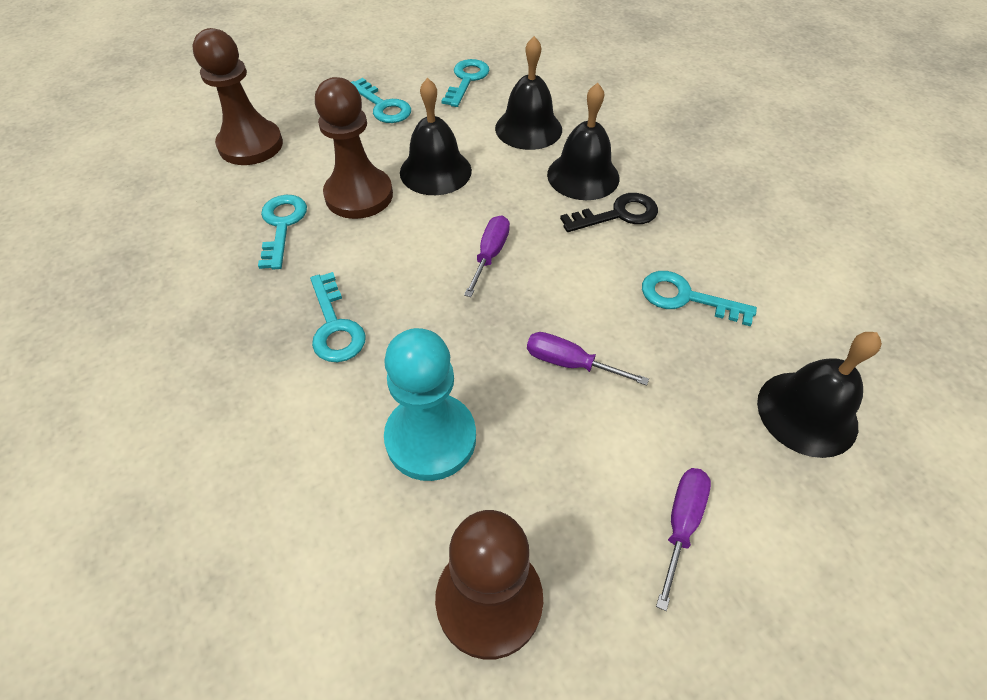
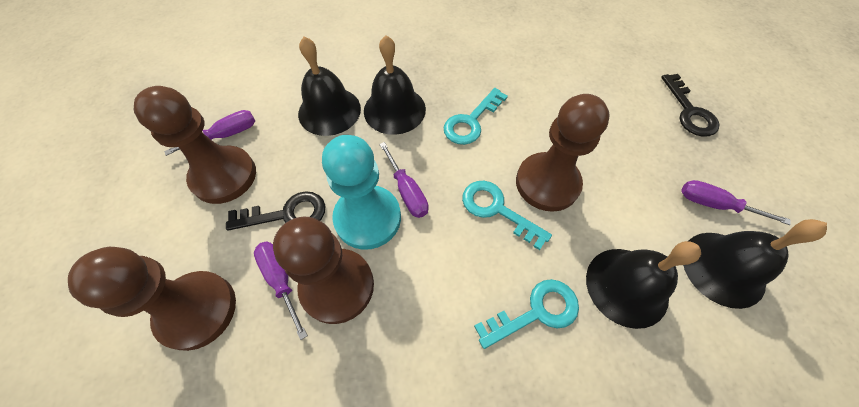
black key: 1 -> 2
brown pawn: 3 -> 4
purple screwdriver: 3 -> 4
turquoise key: 5 -> 3

